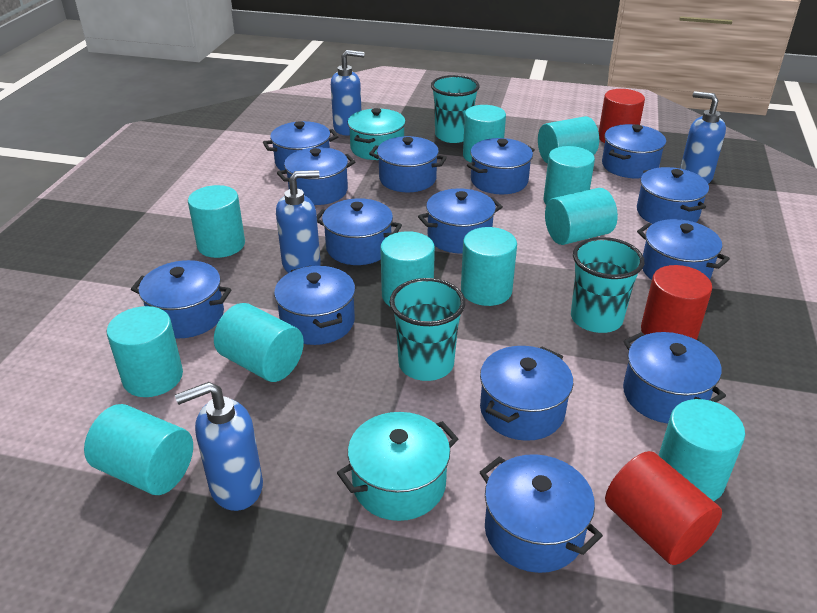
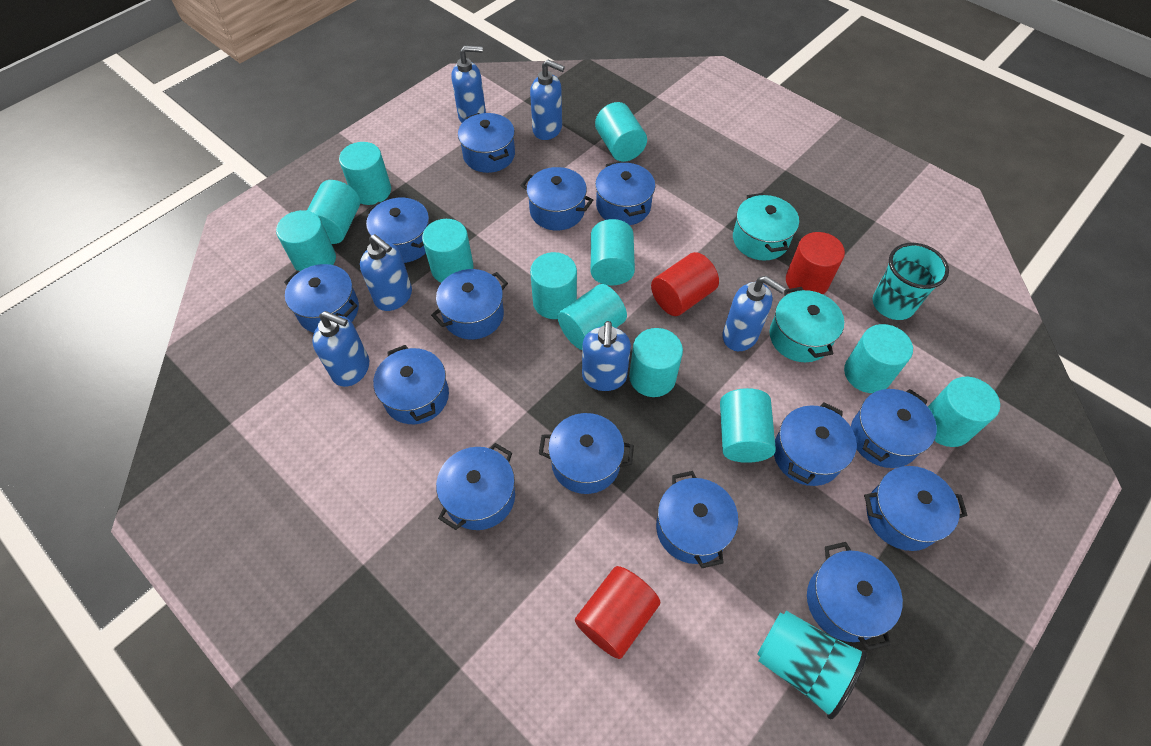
blue soap dispenser: 4 -> 6
turquoise cup: 3 -> 2
turquoise cylinder: 11 -> 12

